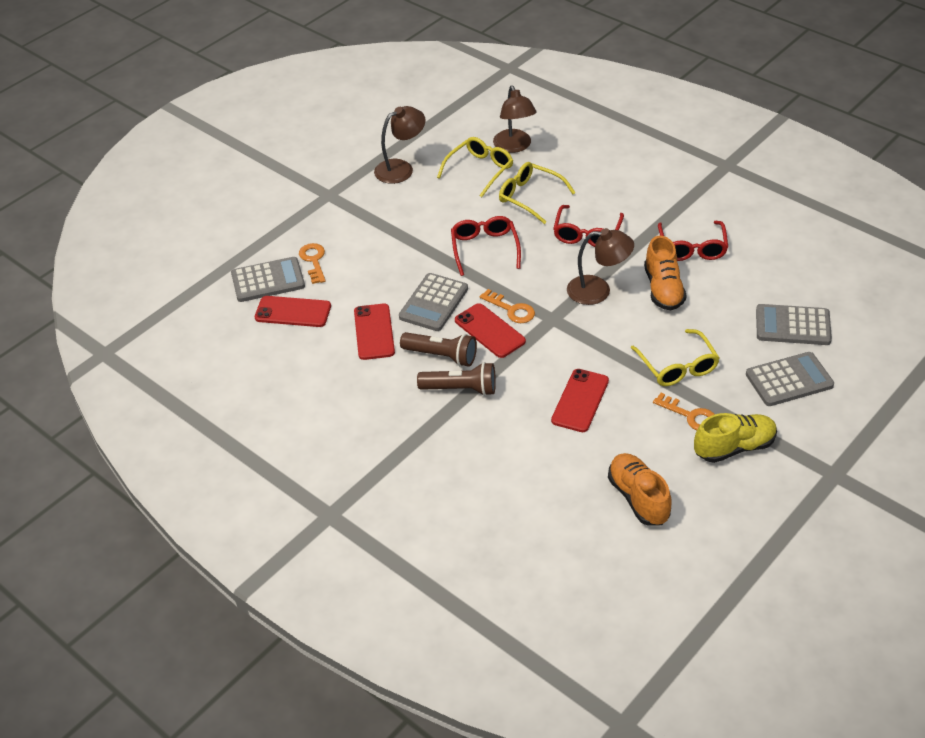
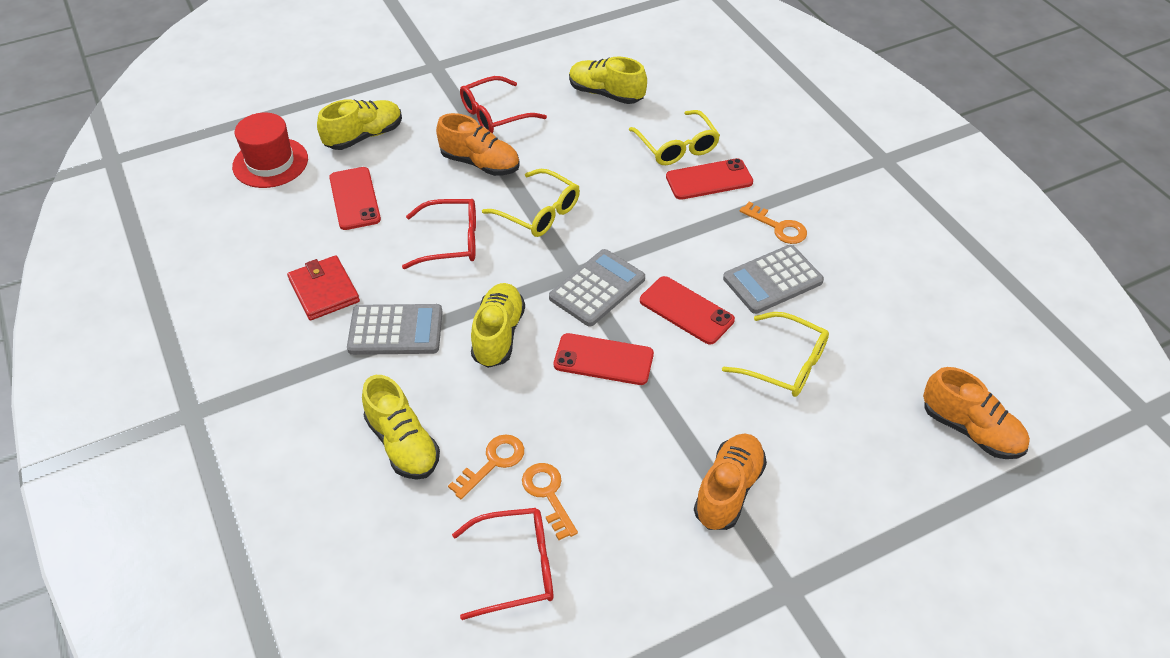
brown flashlight: 2 -> 0
brown lamp: 3 -> 0
grey calculator: 4 -> 3
orange shoe: 2 -> 3
red hat: 0 -> 1
red wallet: 0 -> 1
yellow shoe: 1 -> 4

